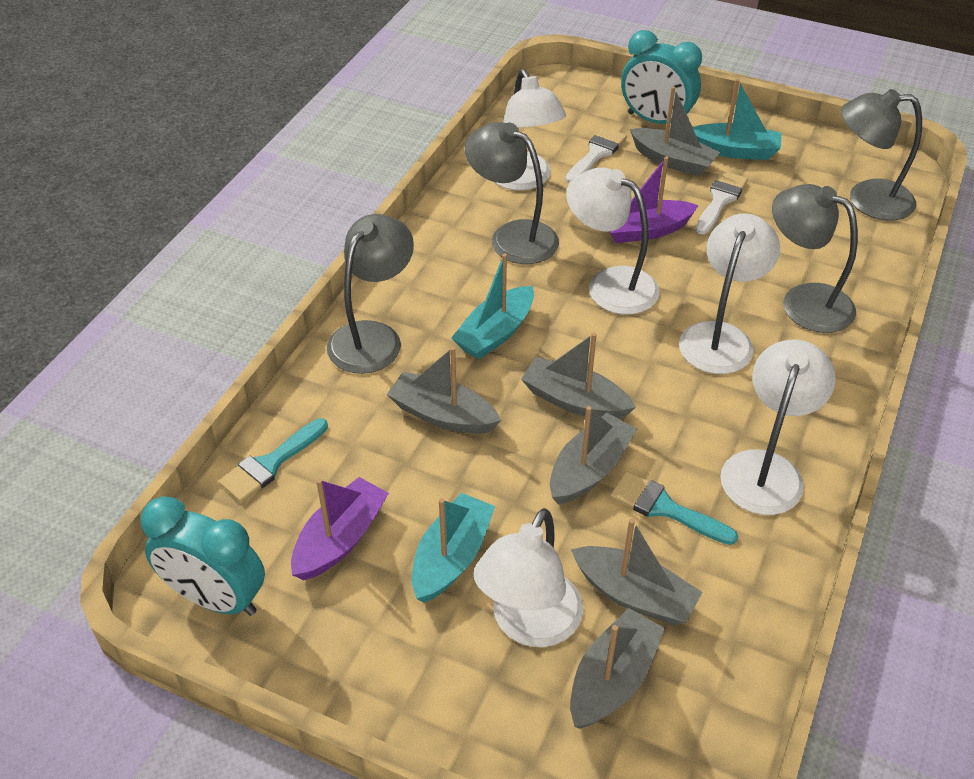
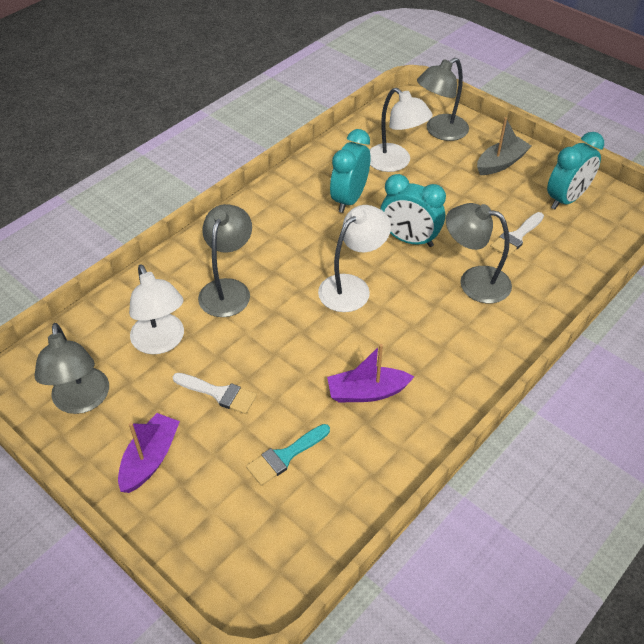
grey boat: 6 -> 1
turquoise boat: 3 -> 0
turquoise brush: 2 -> 1
turquoise clock: 2 -> 3
white lamp: 5 -> 3

